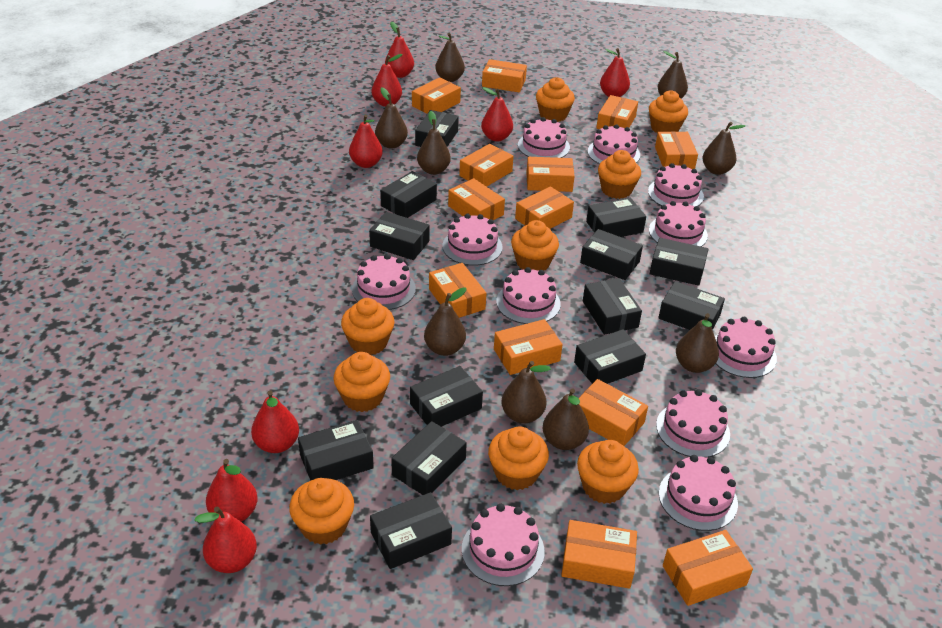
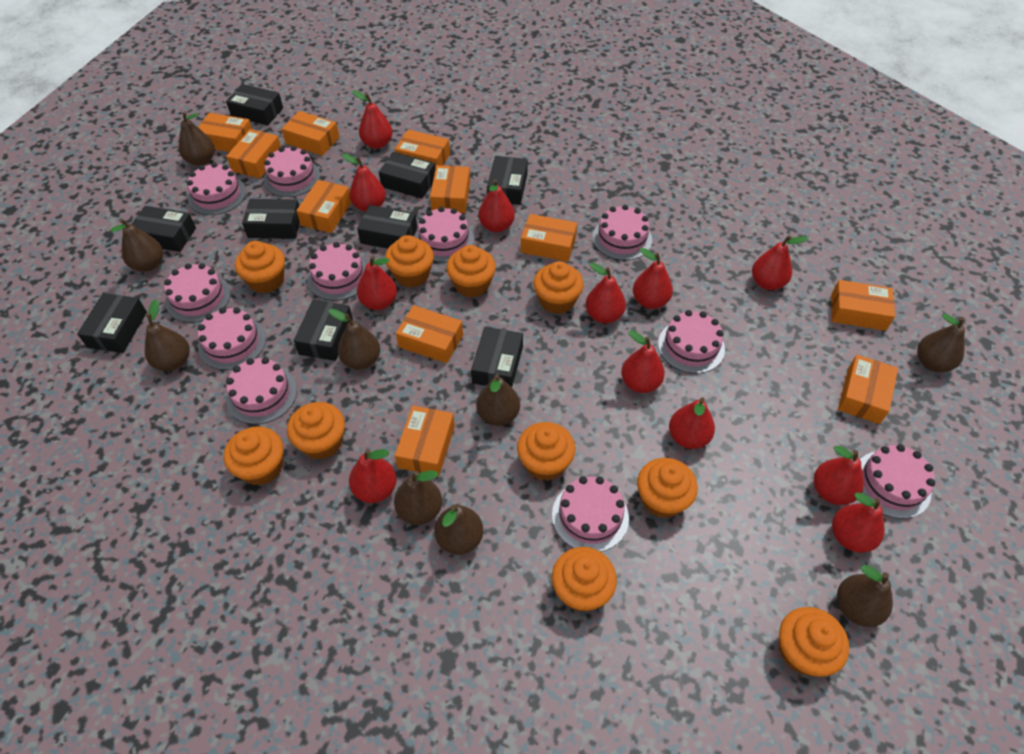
black box: 13 -> 9
orange box: 13 -> 11
orange cupcake: 9 -> 10
red pear: 8 -> 12

